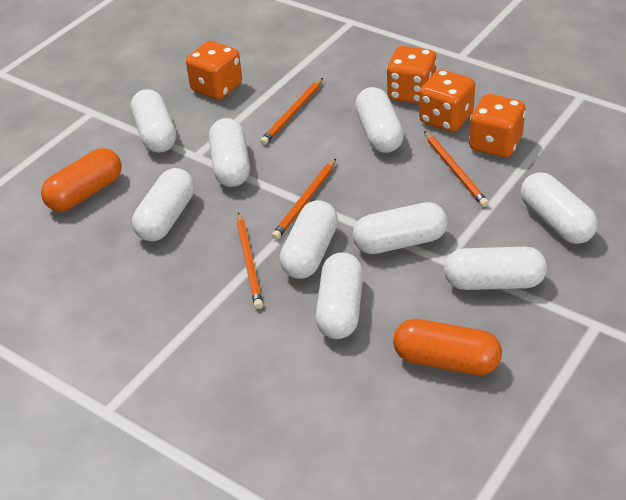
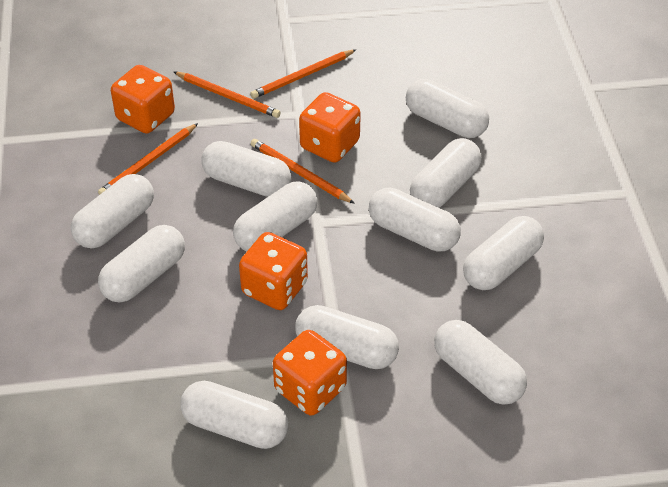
orange capsule: 2 -> 0
white capsule: 9 -> 11

